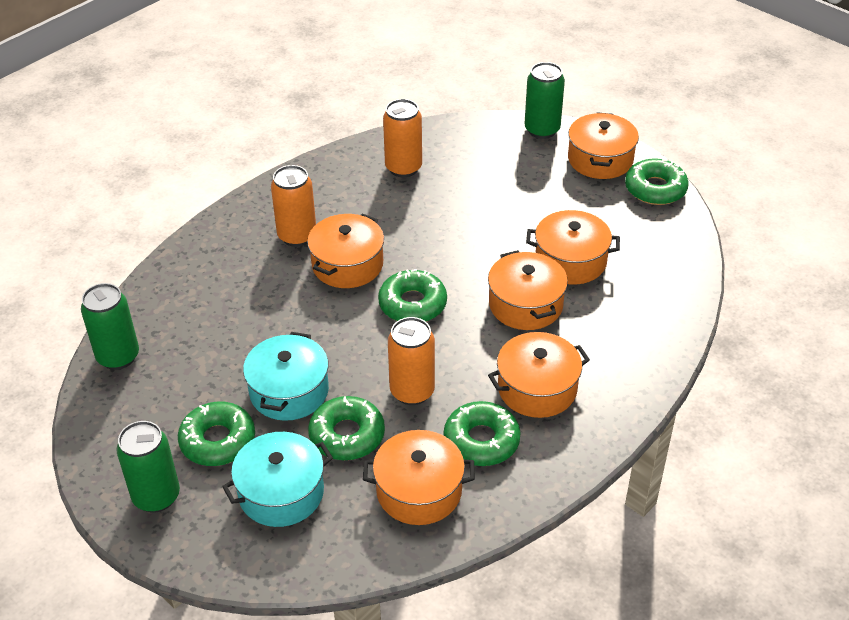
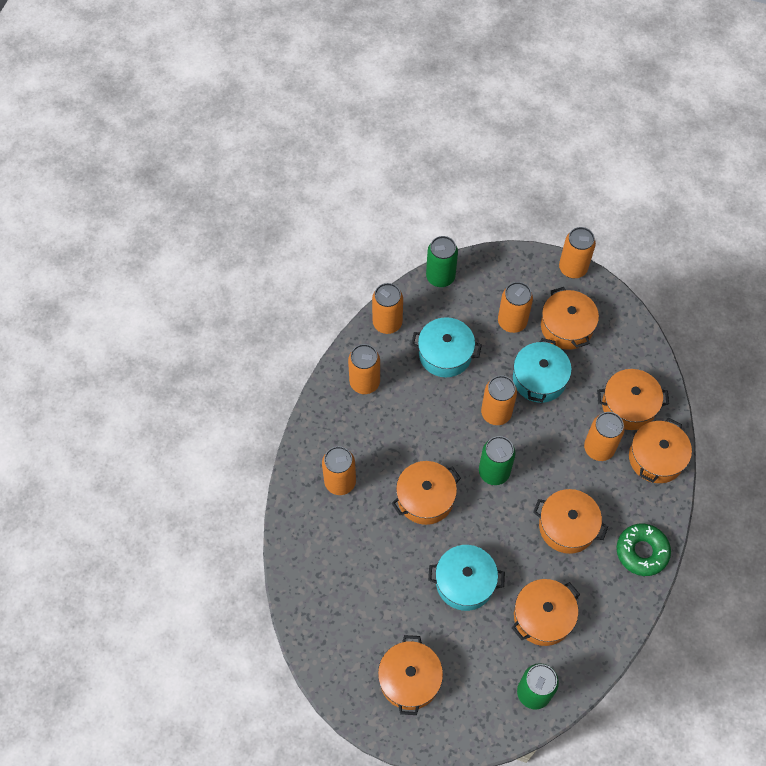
green donut: 5 -> 1
orange can: 3 -> 7
orange pot: 6 -> 7
turquoise pot: 2 -> 3

